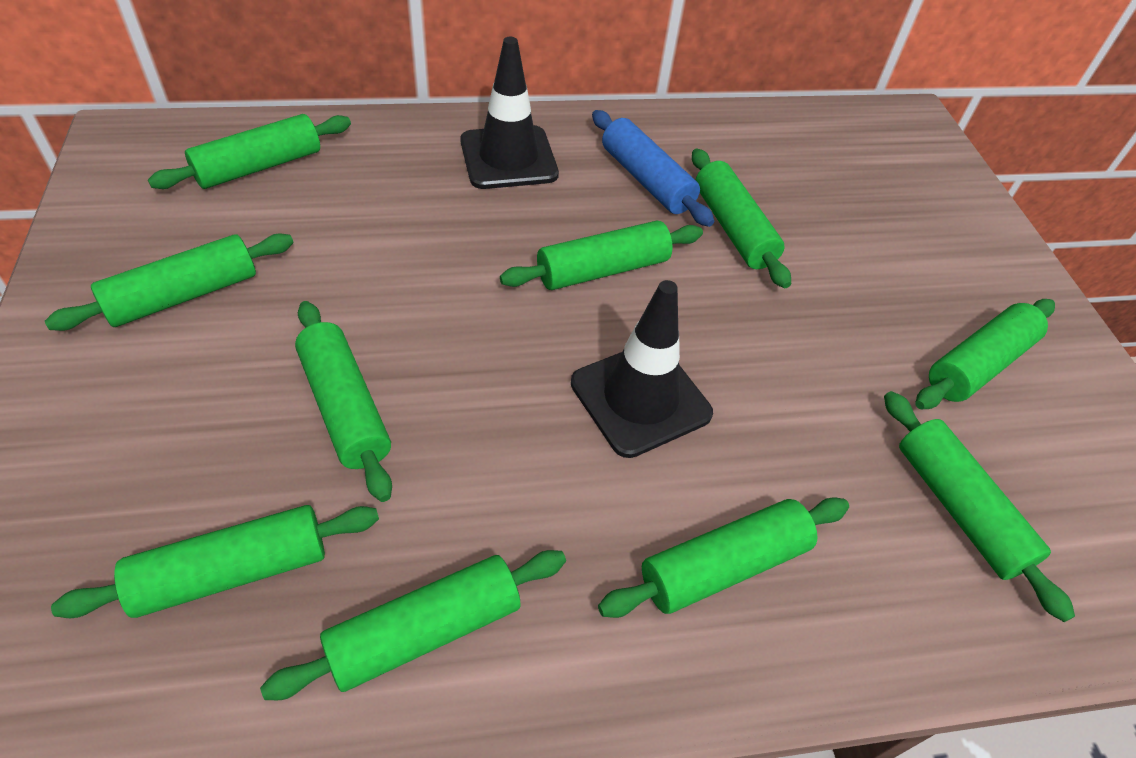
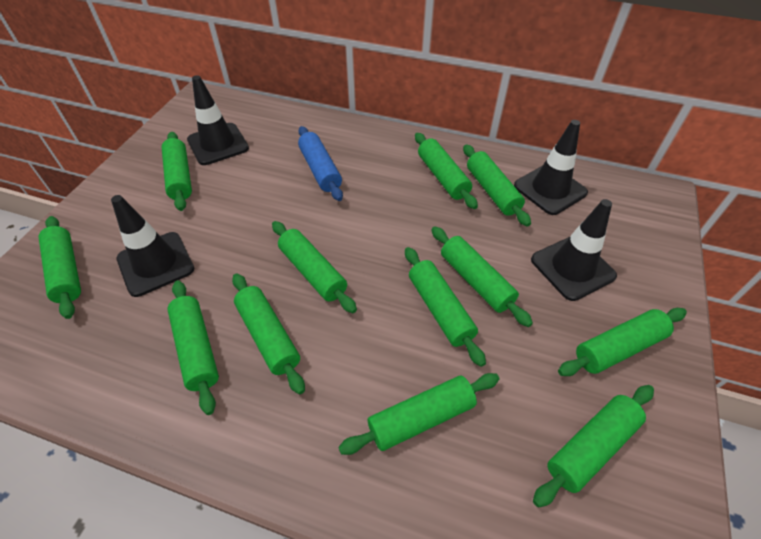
black traffic cone: 2 -> 4
green rolling pin: 10 -> 12

